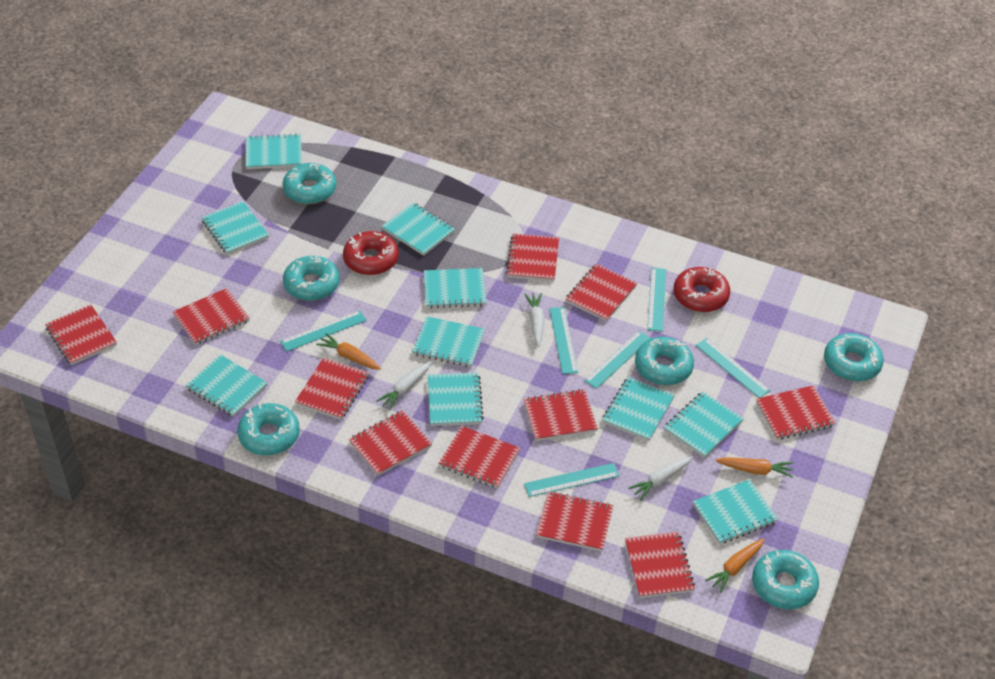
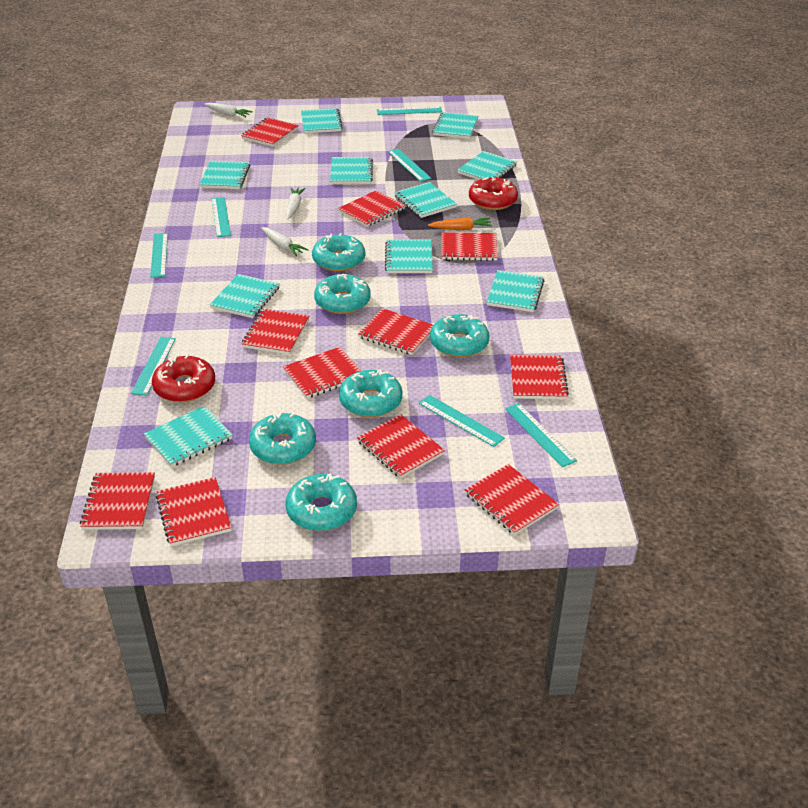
orange carrot: 3 -> 1
turquoise ruler: 6 -> 7

